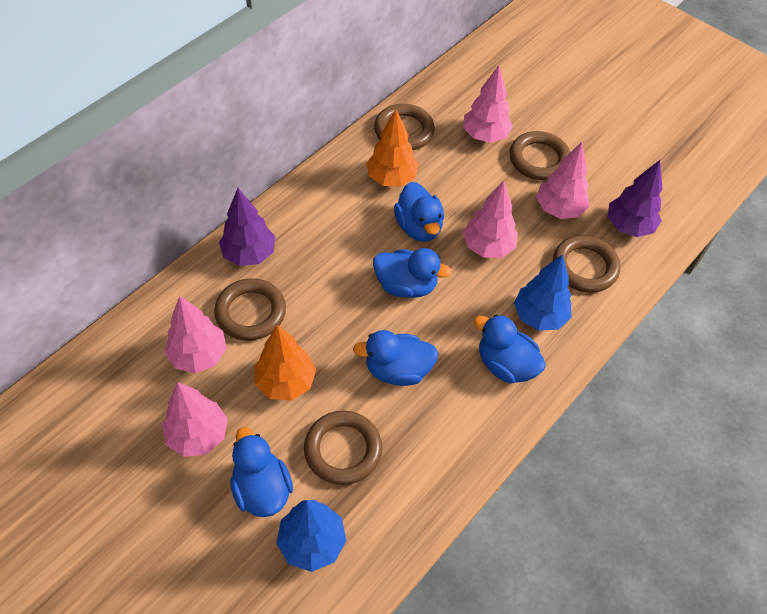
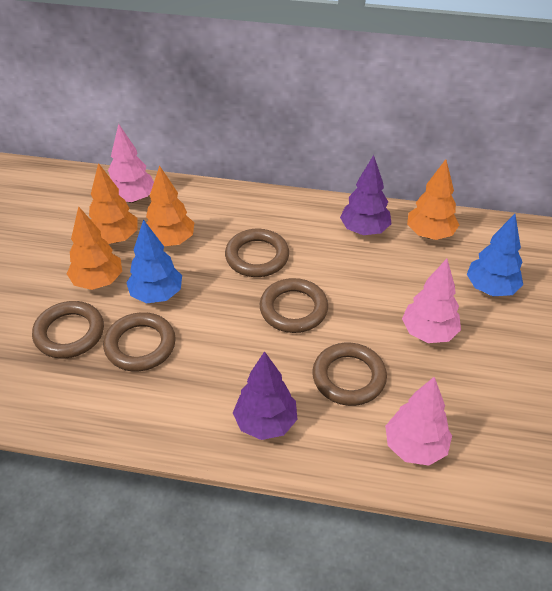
blue duck: 5 -> 0
orange tree: 2 -> 4
pink tree: 5 -> 3

